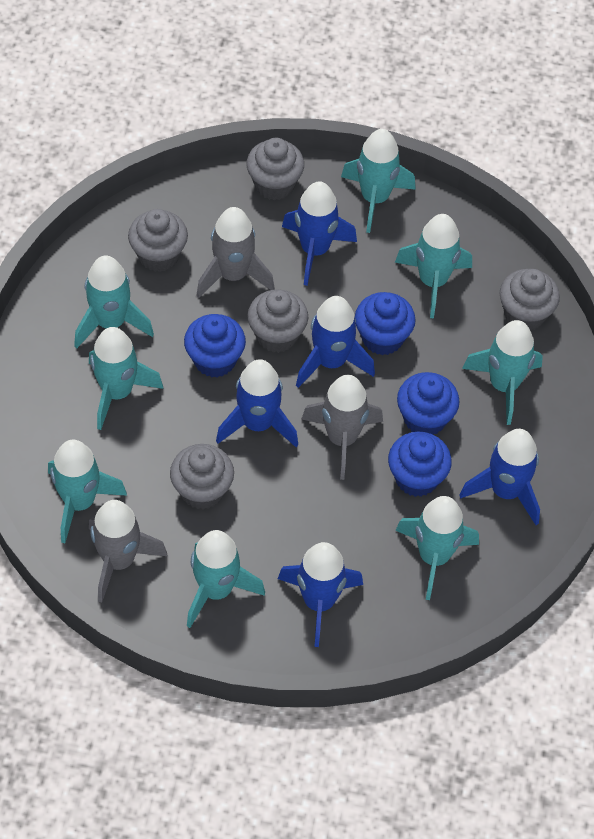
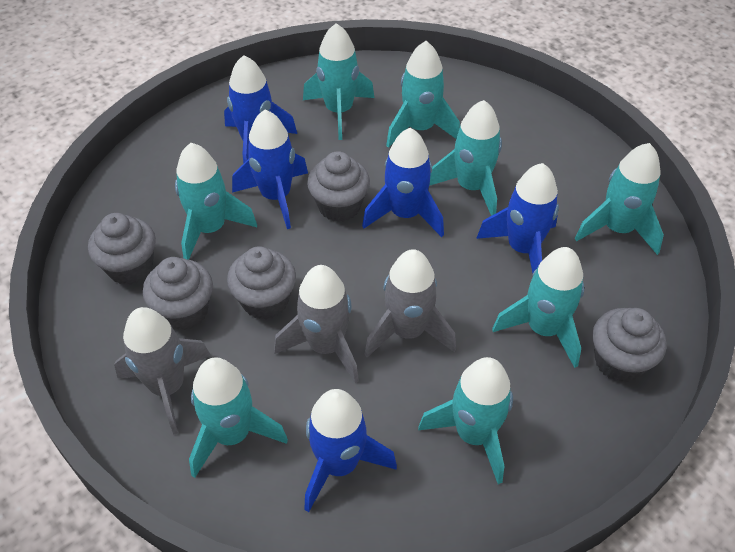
blue cupcake: 4 -> 0

